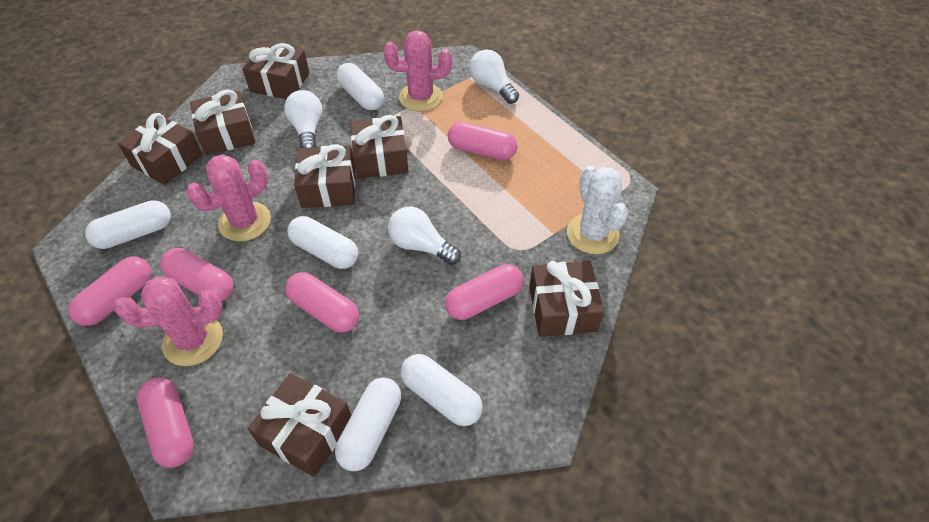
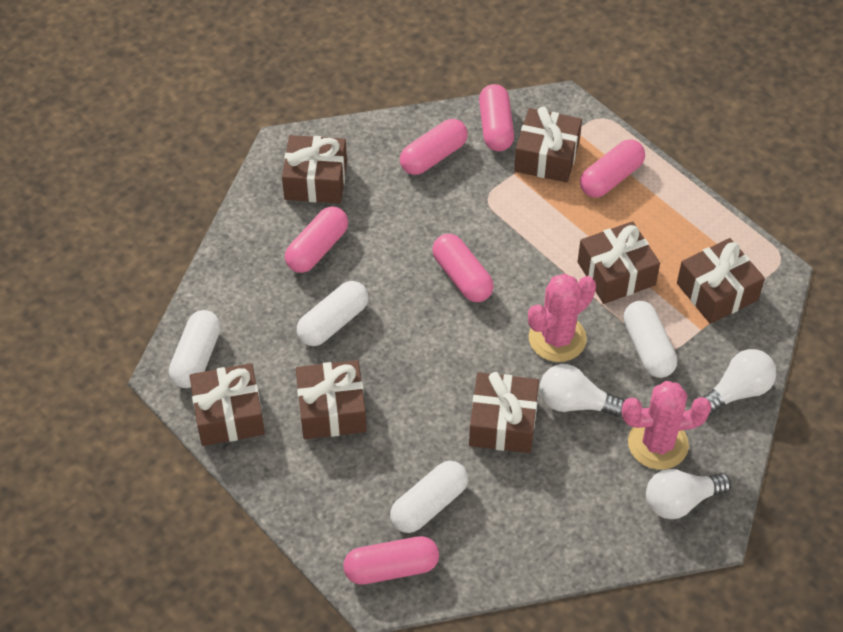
pink cactus: 3 -> 2
white cactus: 1 -> 0
white capsule: 5 -> 4

